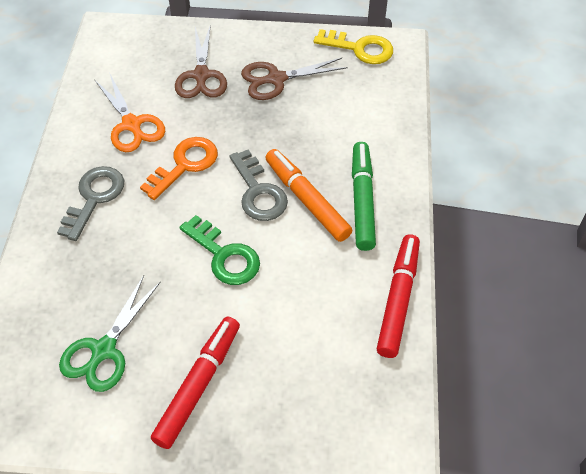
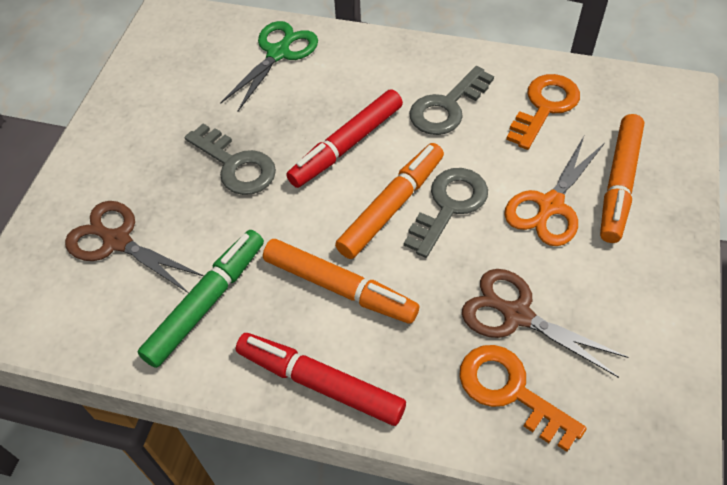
green key: 1 -> 0
grey key: 2 -> 3
orange key: 1 -> 2
orange marker: 1 -> 3
yellow key: 1 -> 0

